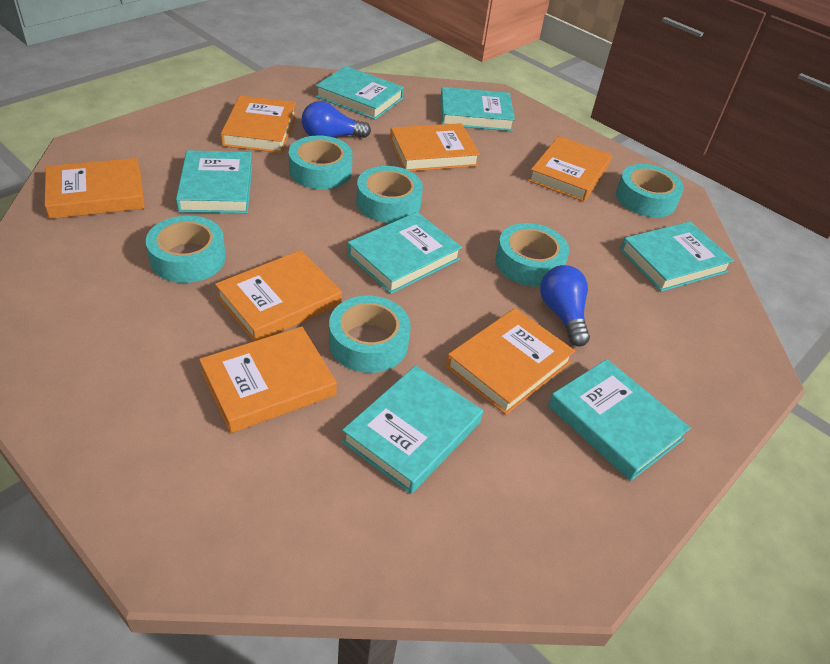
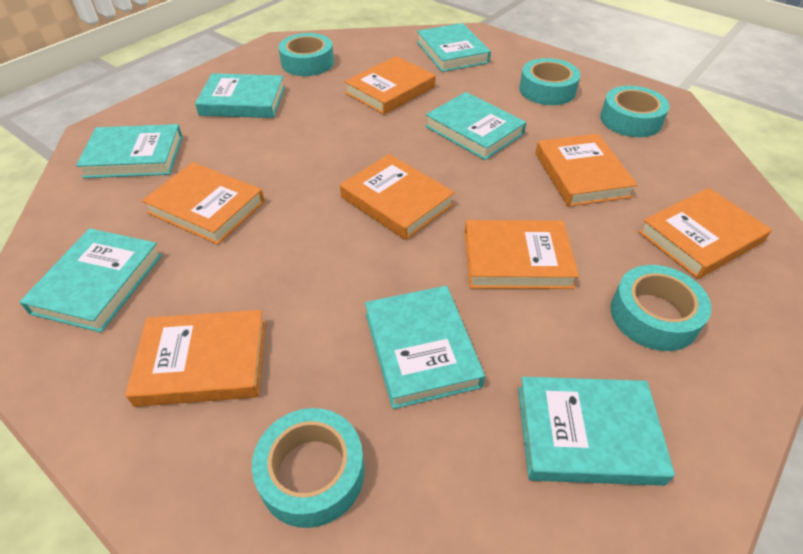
blue light bulb: 2 -> 0
turquoise tape: 6 -> 5

